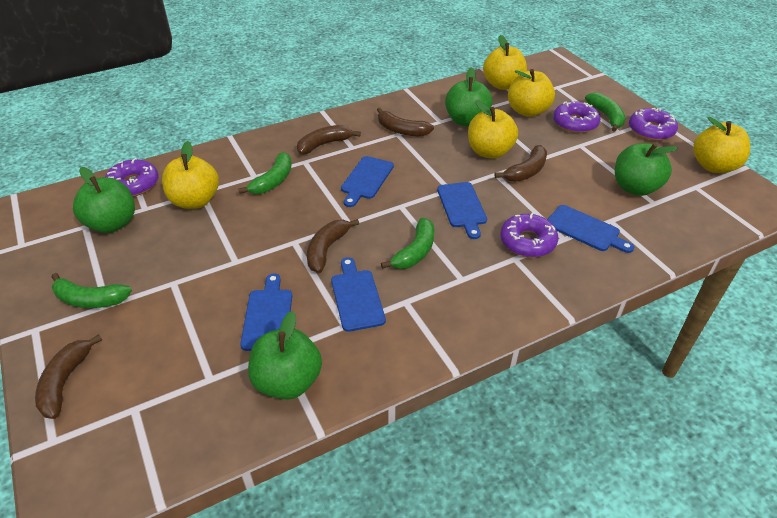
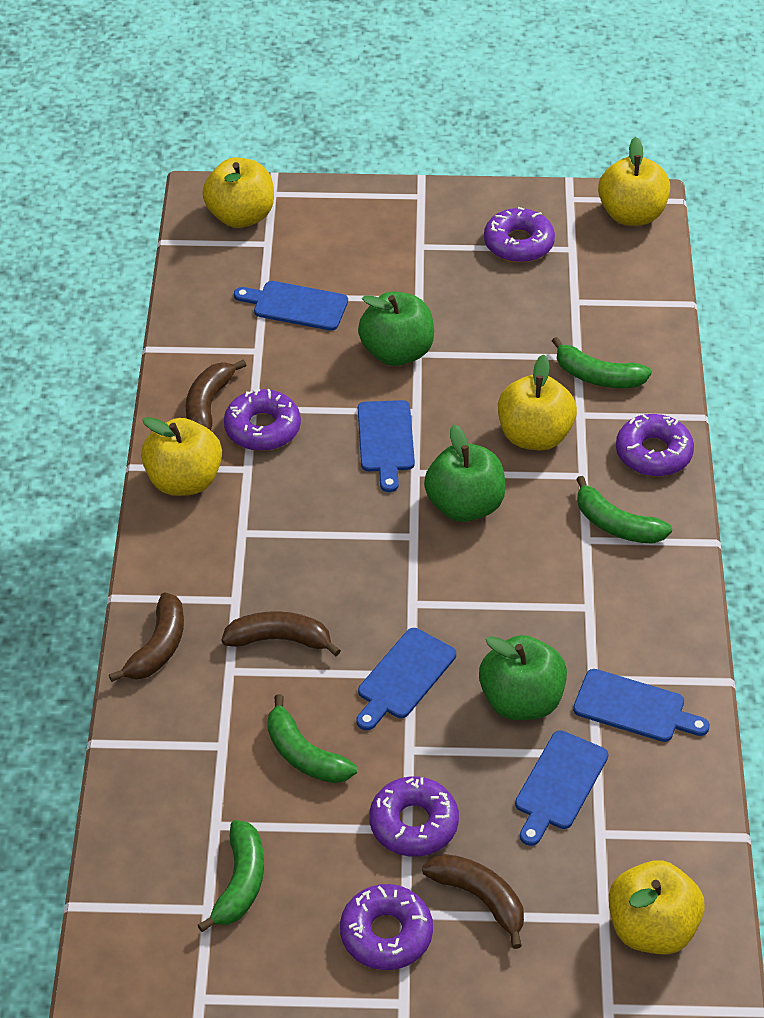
brown banana: 5 -> 4
green apple: 4 -> 3
purple donut: 4 -> 5

